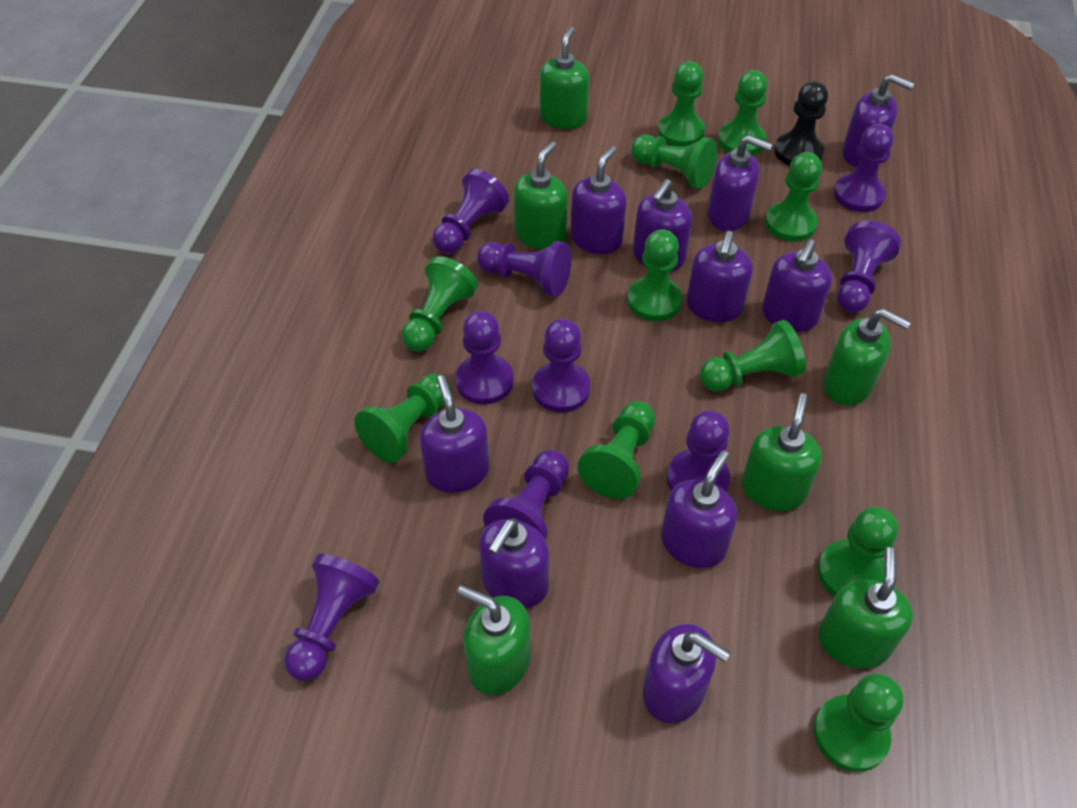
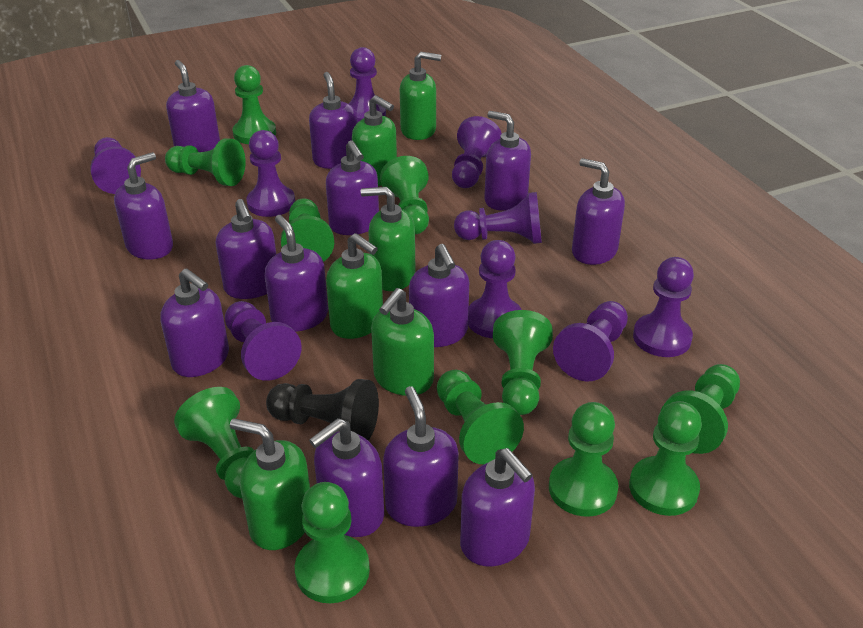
purple soap dispenser: 10 -> 13

